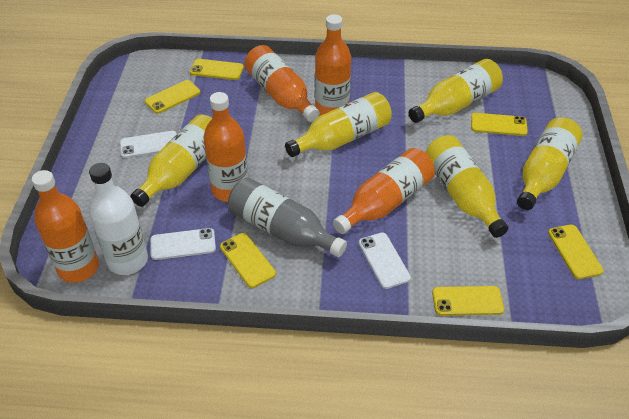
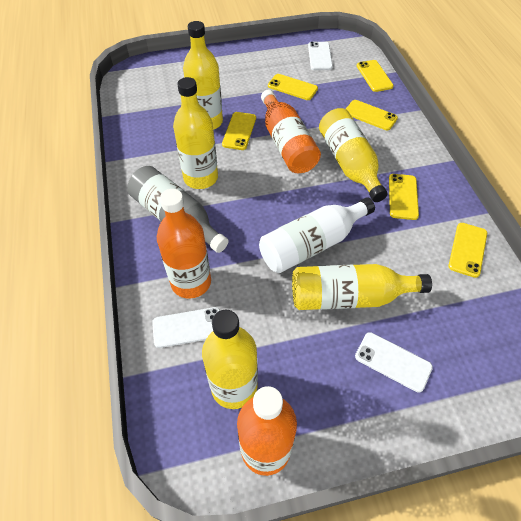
orange bottle: 5 -> 3

